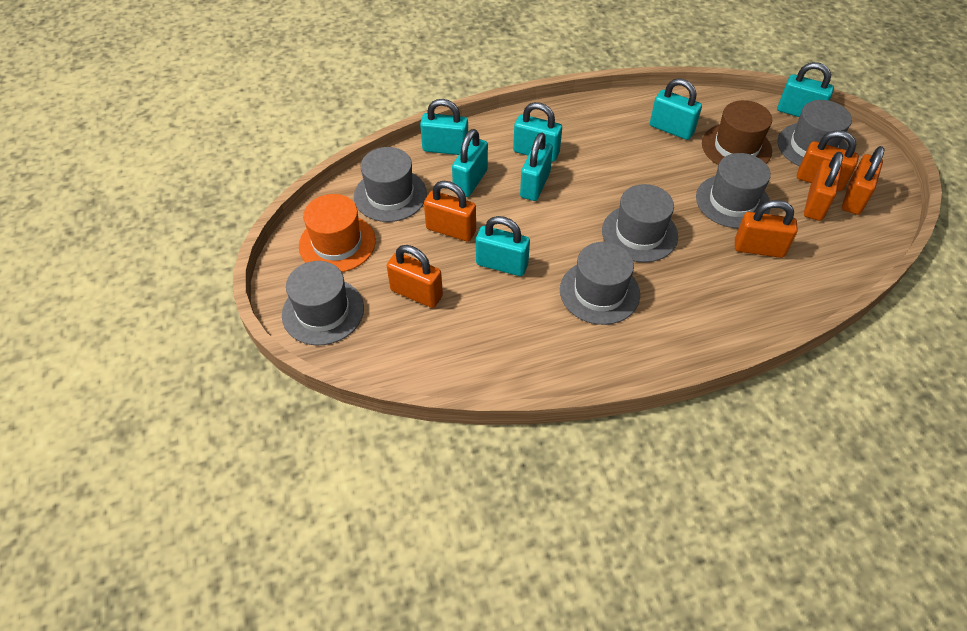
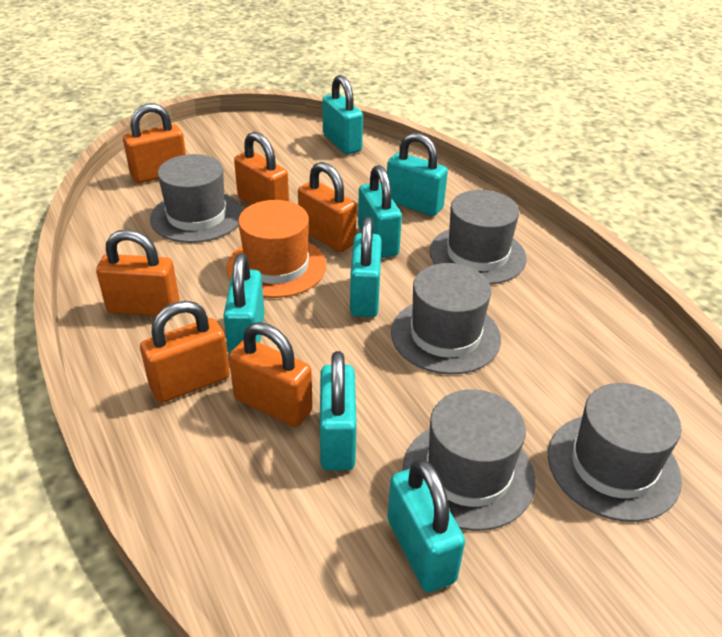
brown hat: 1 -> 0
grey hat: 6 -> 5

